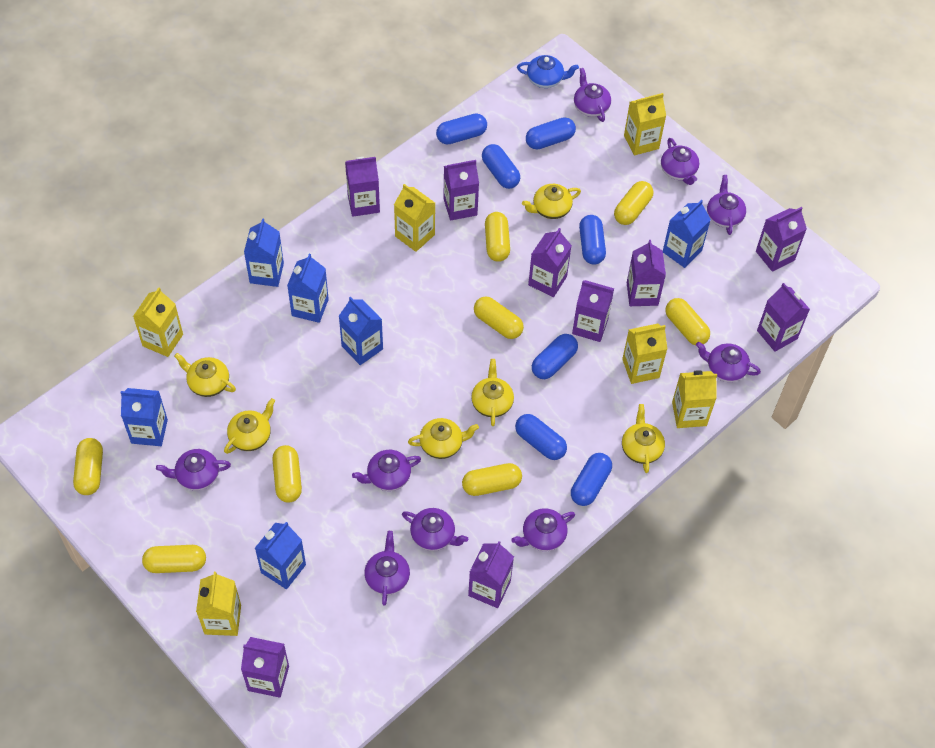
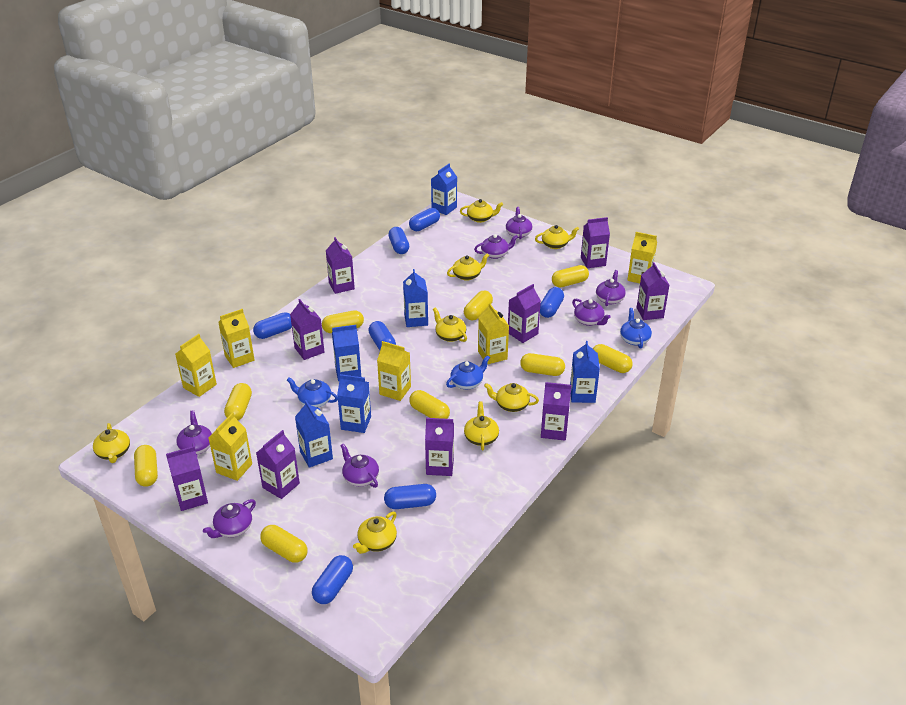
blue teapot: 1 -> 3
purple teapot: 9 -> 7
yellow capsule: 8 -> 9
yellow teapot: 6 -> 8

